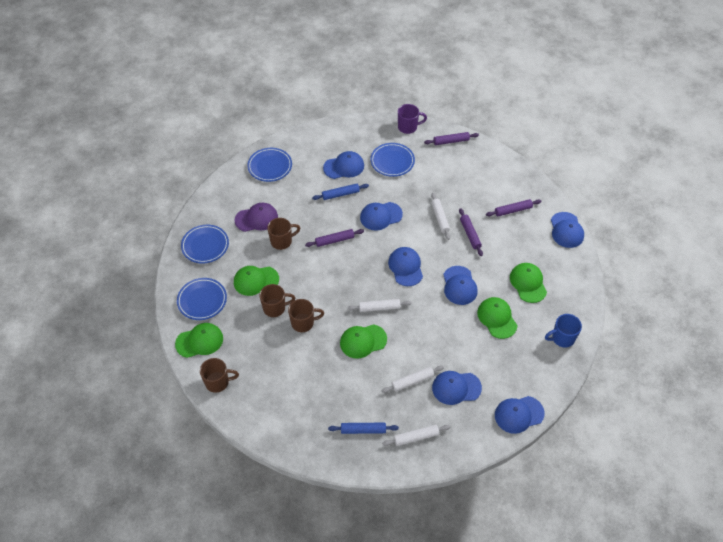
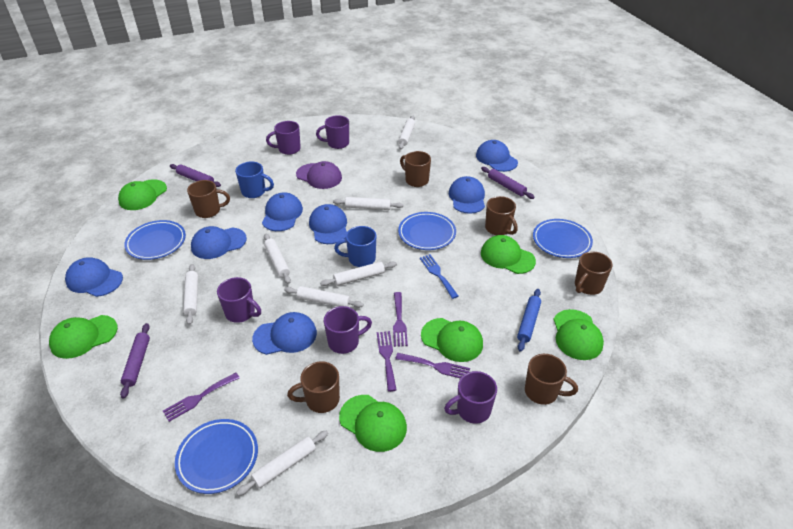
blue fork: 0 -> 1
blue mug: 1 -> 2
blue rolling pin: 2 -> 1
brown mug: 4 -> 6
green cap: 5 -> 6
purple fork: 0 -> 4
purple mug: 1 -> 5
purple rolling pin: 4 -> 3
white rolling pin: 4 -> 7

